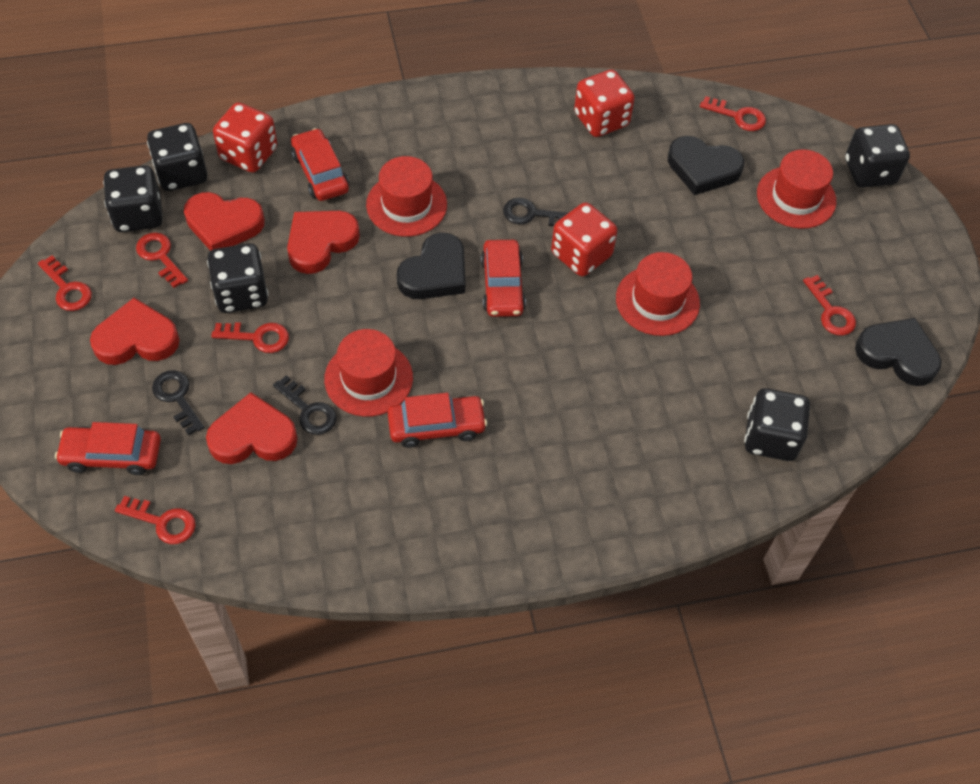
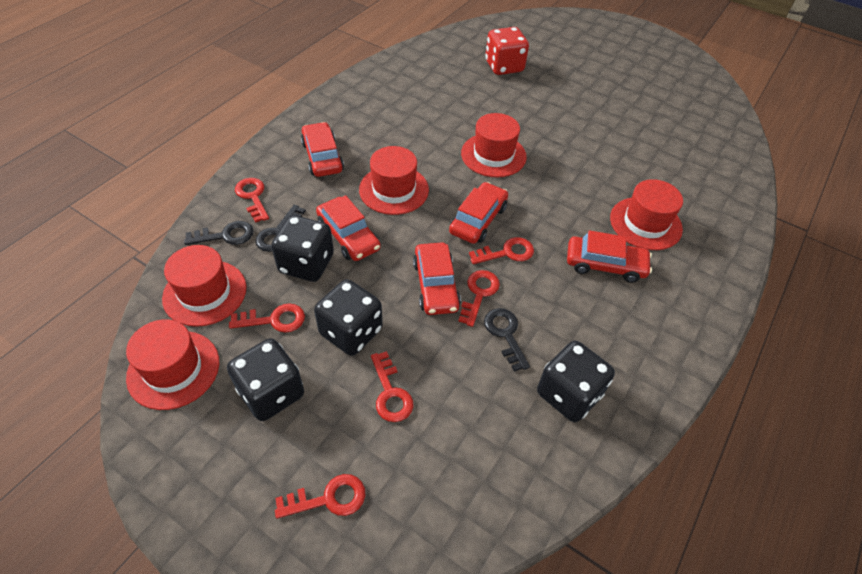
black dice: 5 -> 4
black heart: 3 -> 0
red car: 4 -> 5
red dice: 3 -> 1
red hat: 4 -> 5
red heart: 4 -> 0

